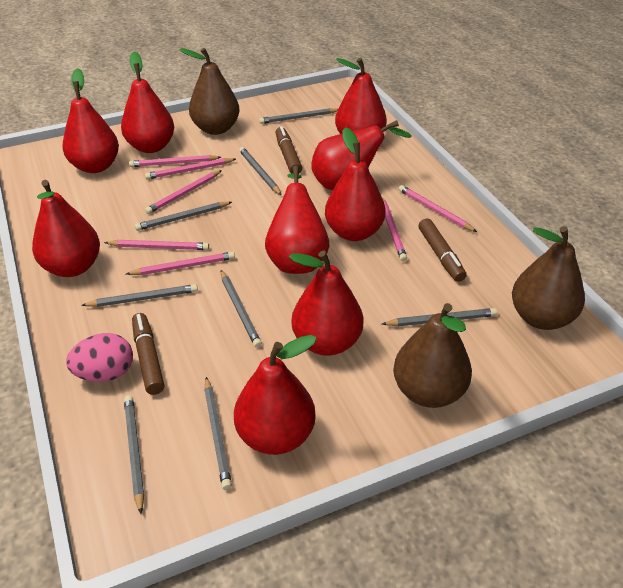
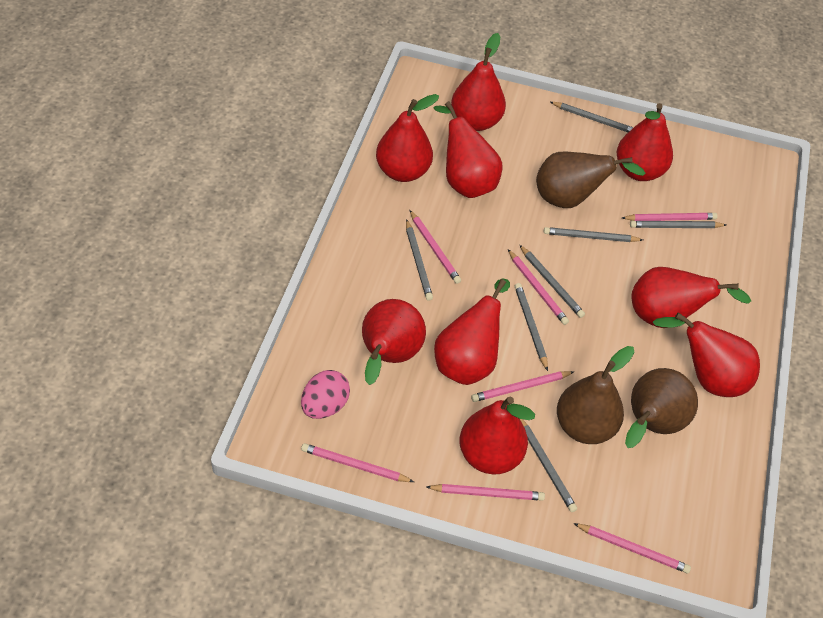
brown marker: 3 -> 0
grey pencil: 8 -> 7

